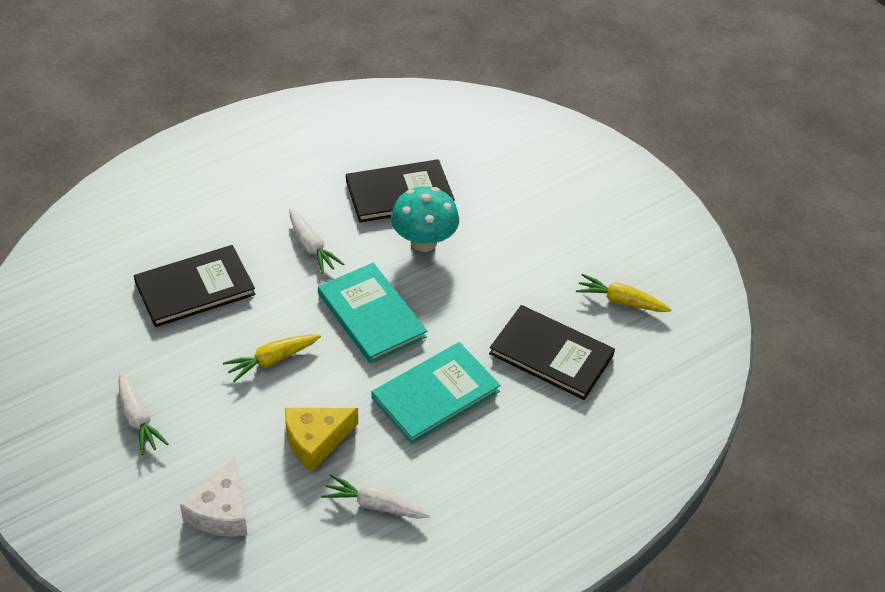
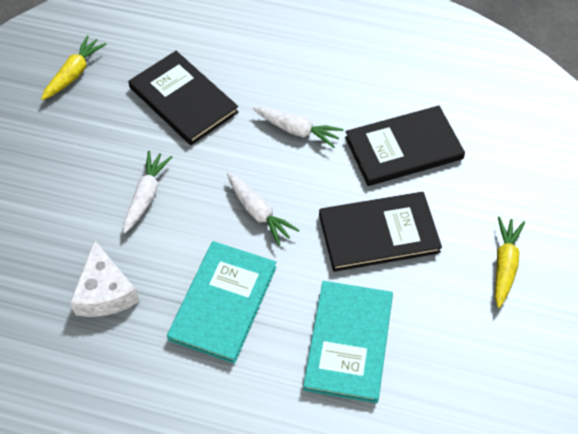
turquoise mushroom: 1 -> 0
yellow cheese: 1 -> 0

